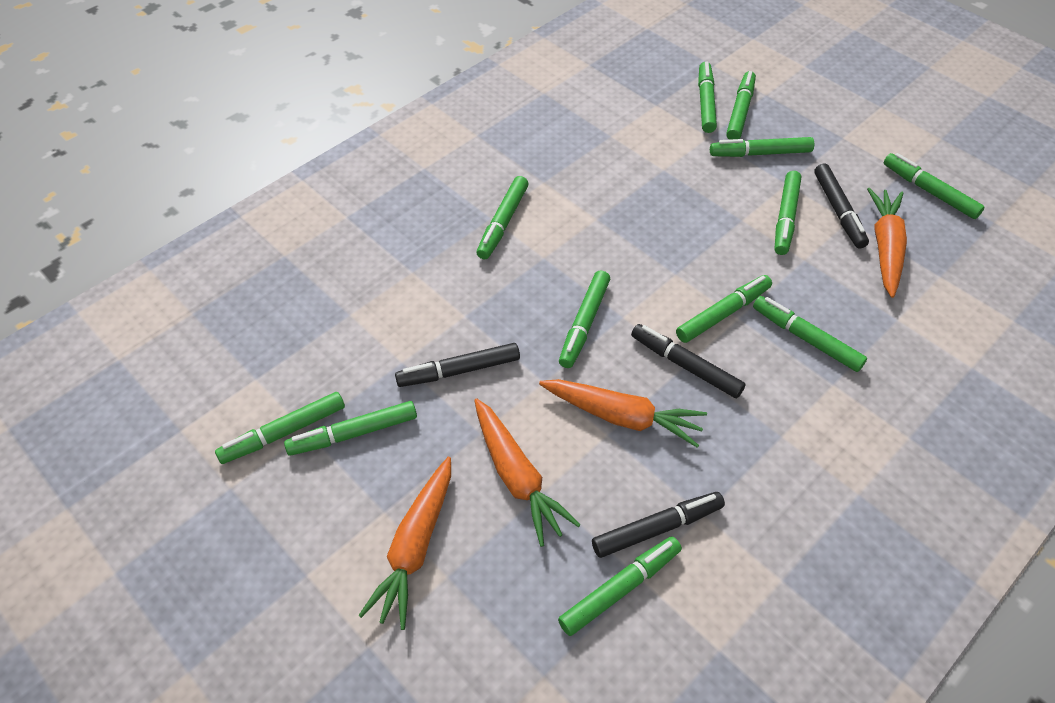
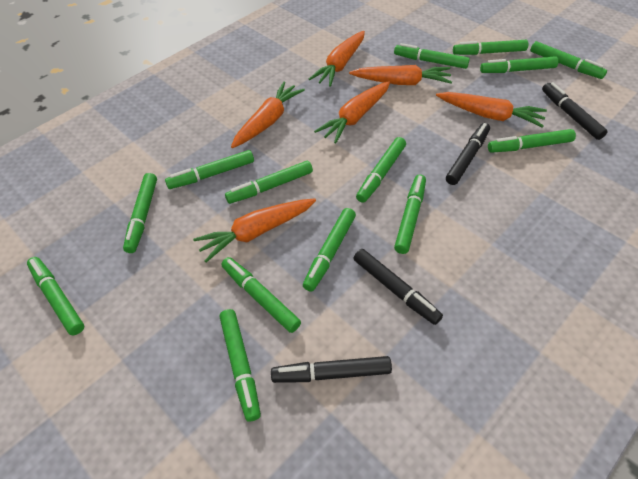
green marker: 12 -> 14
orange carrot: 4 -> 6

